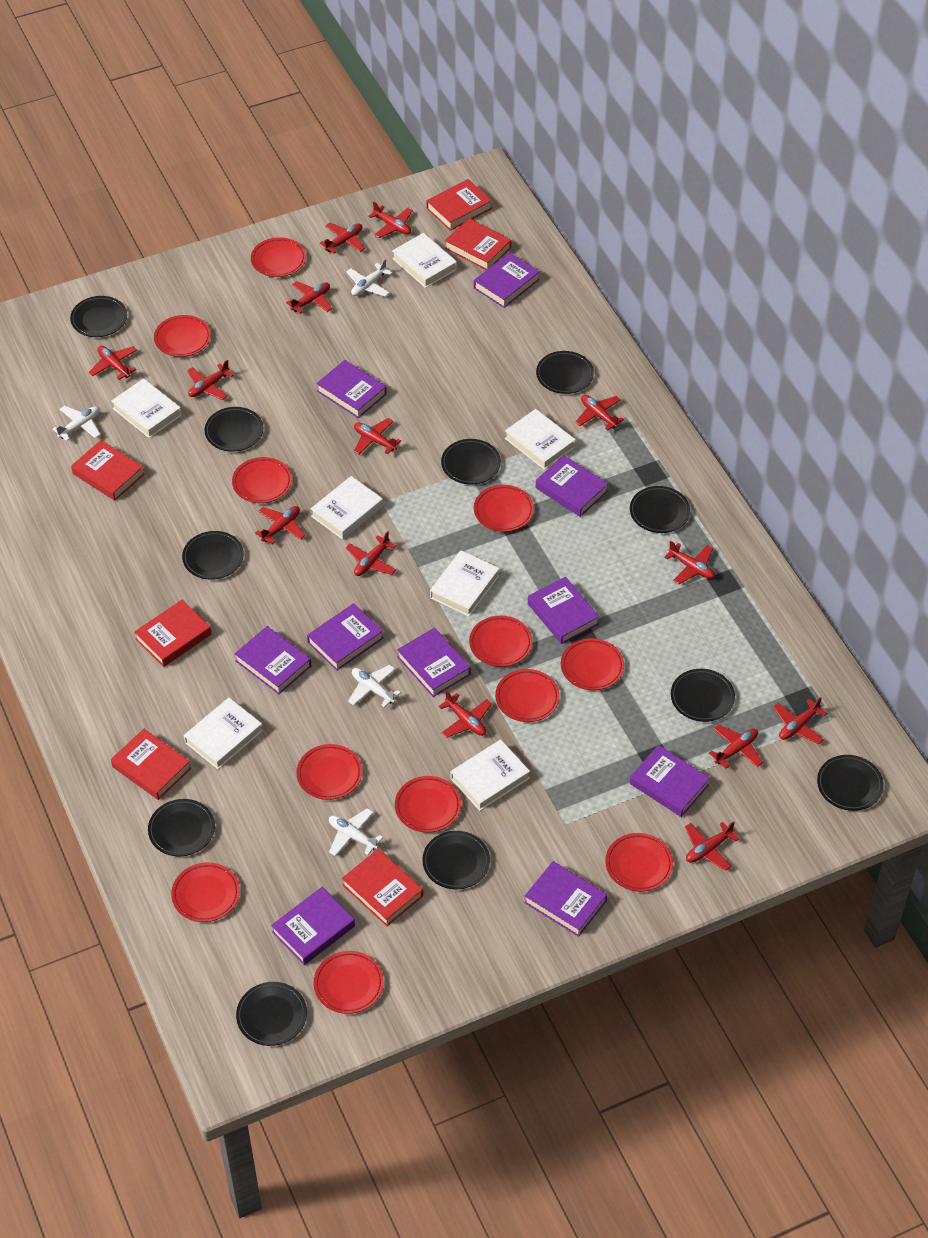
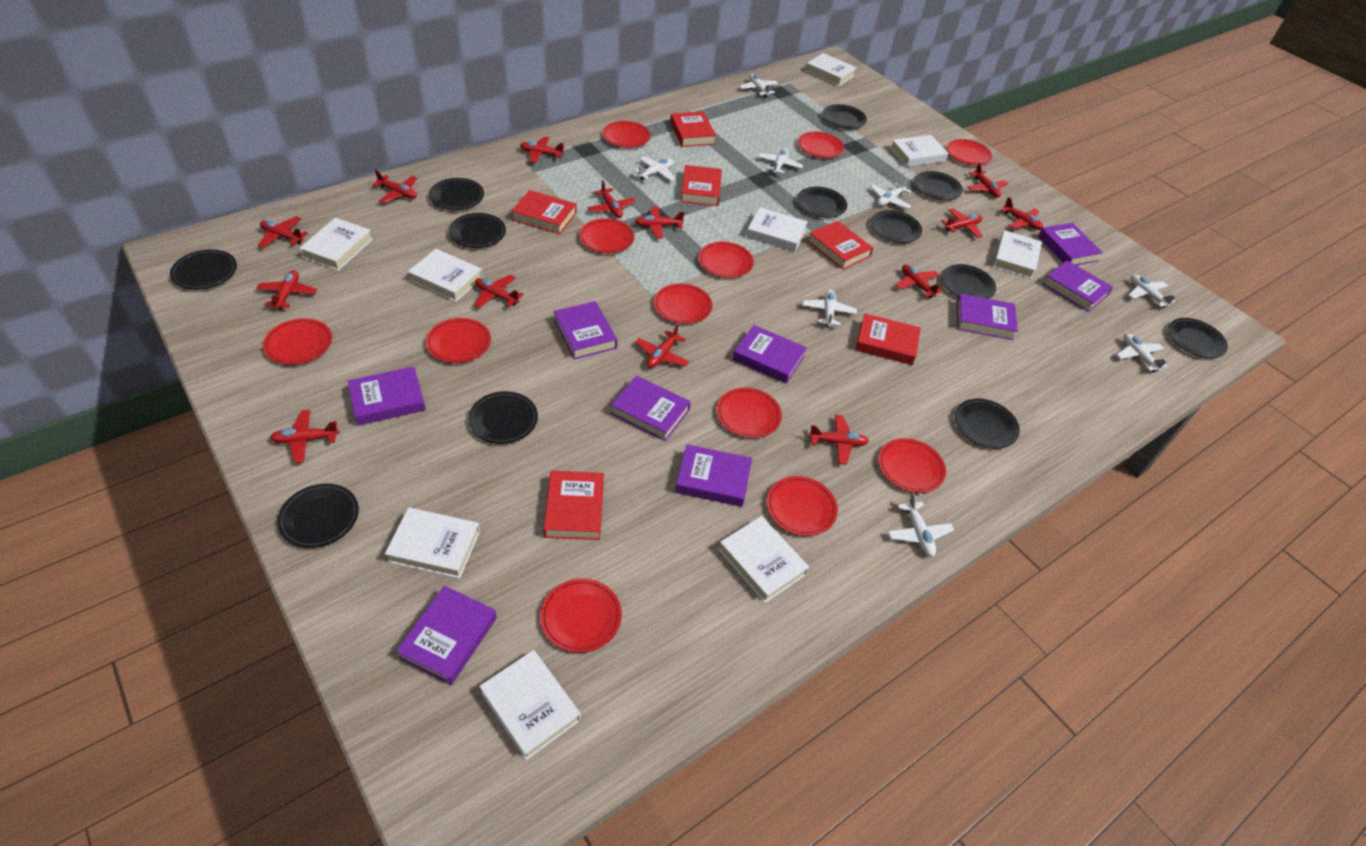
black plate: 11 -> 12
purple book: 10 -> 9
white book: 7 -> 9
white plane: 4 -> 8

